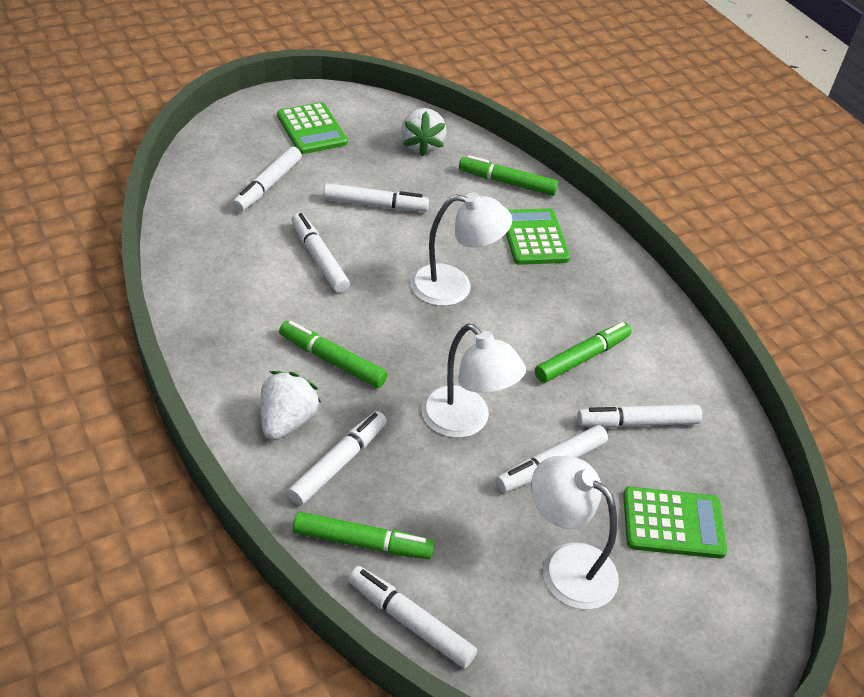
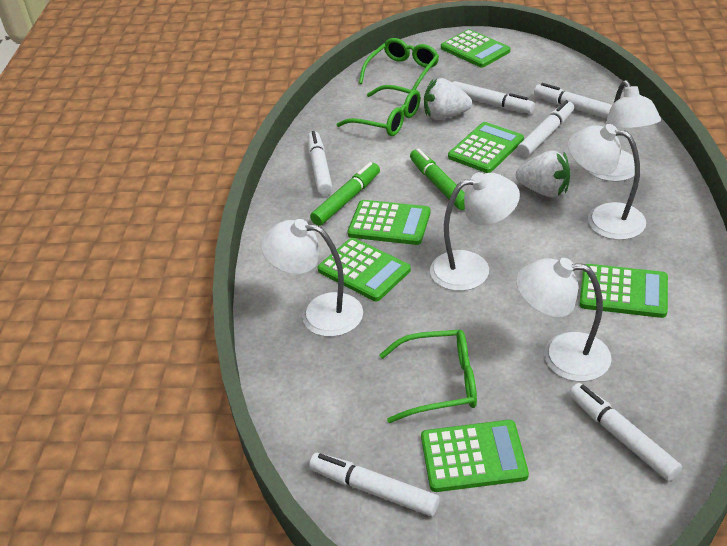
green calculator: 3 -> 6
green glasses: 0 -> 3
green marker: 4 -> 2
white lamp: 3 -> 5
white marker: 7 -> 6

